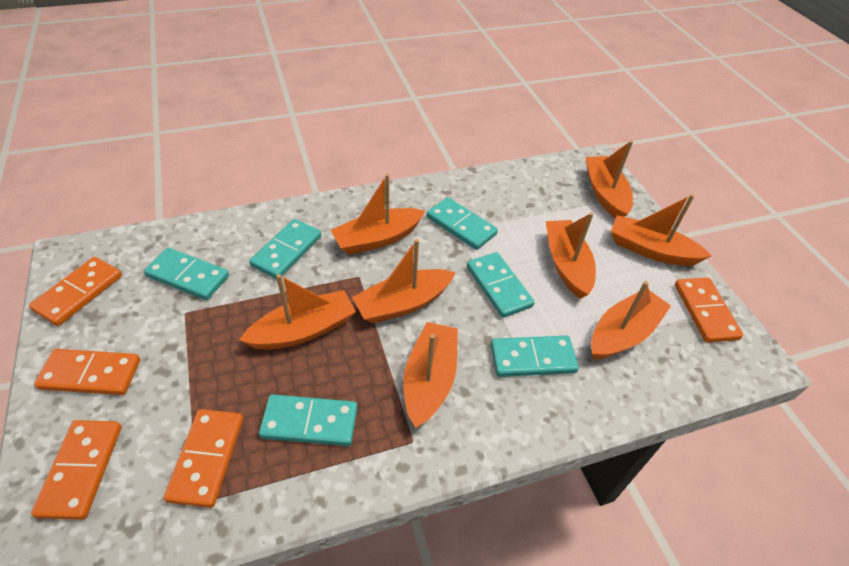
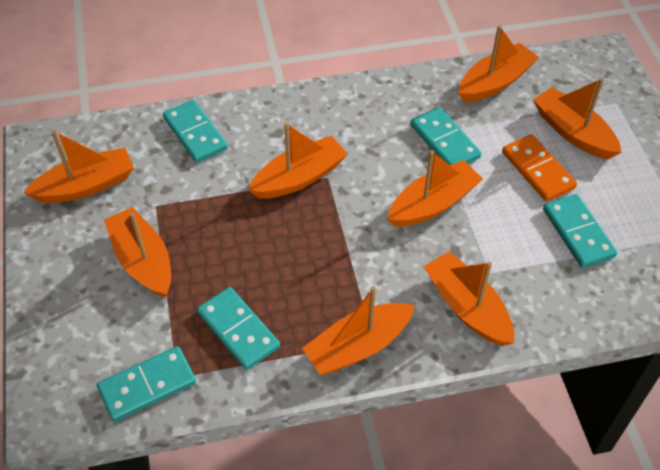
orange domino: 5 -> 1
turquoise domino: 6 -> 5

